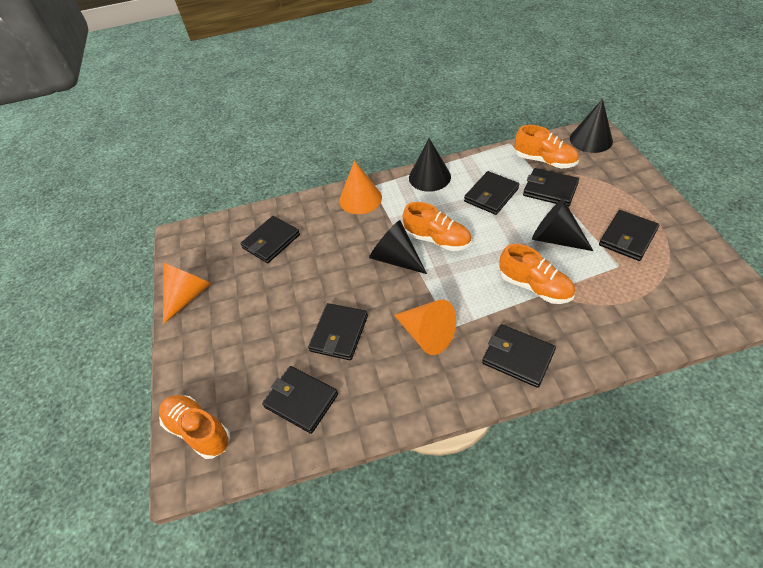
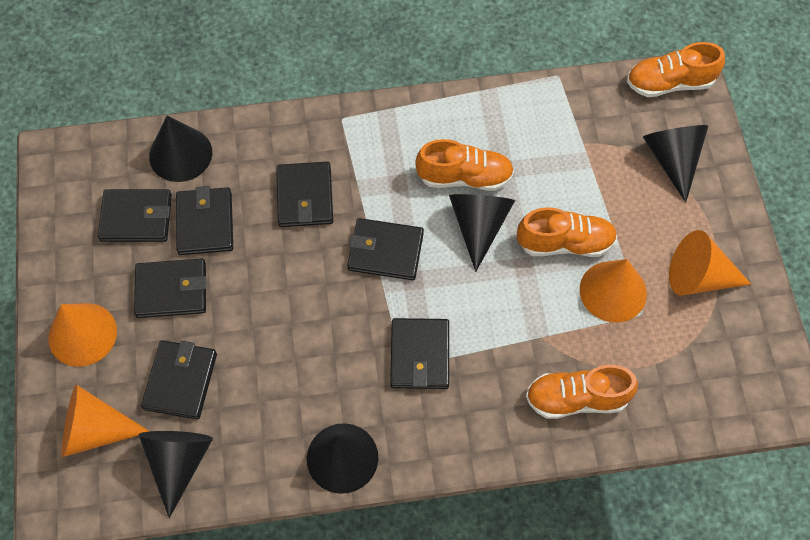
black cone: 4 -> 5
orange cone: 3 -> 4

